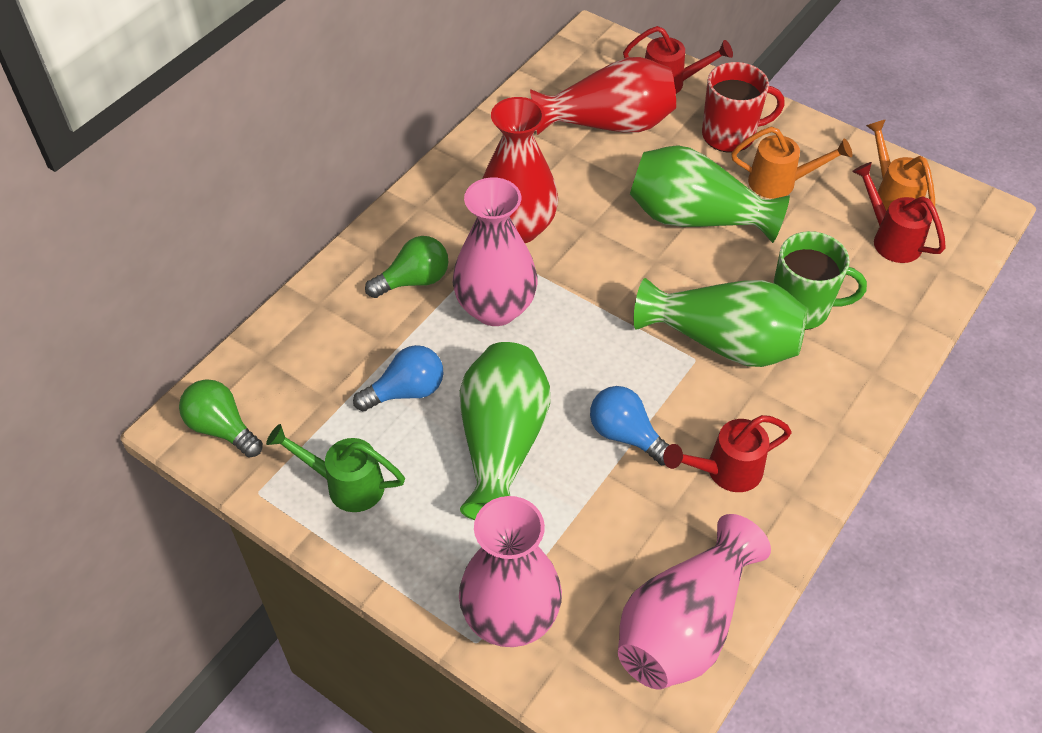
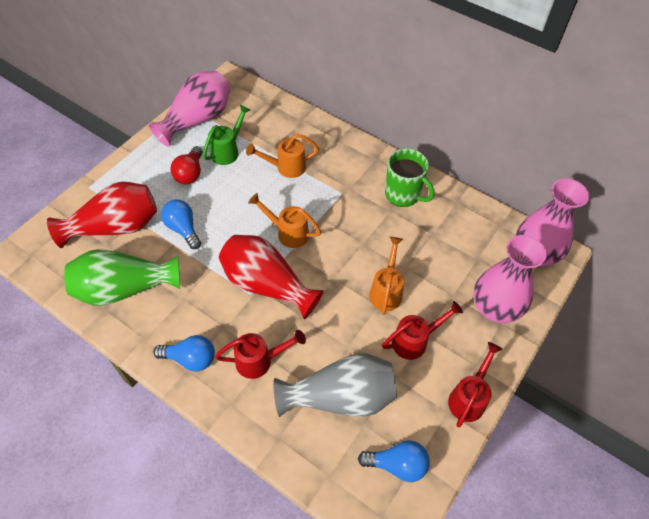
blue light bulb: 2 -> 3
green light bulb: 2 -> 0
green vase: 3 -> 1
grey vase: 0 -> 1
orange watering can: 2 -> 3
red light bulb: 0 -> 1
red mug: 1 -> 0

